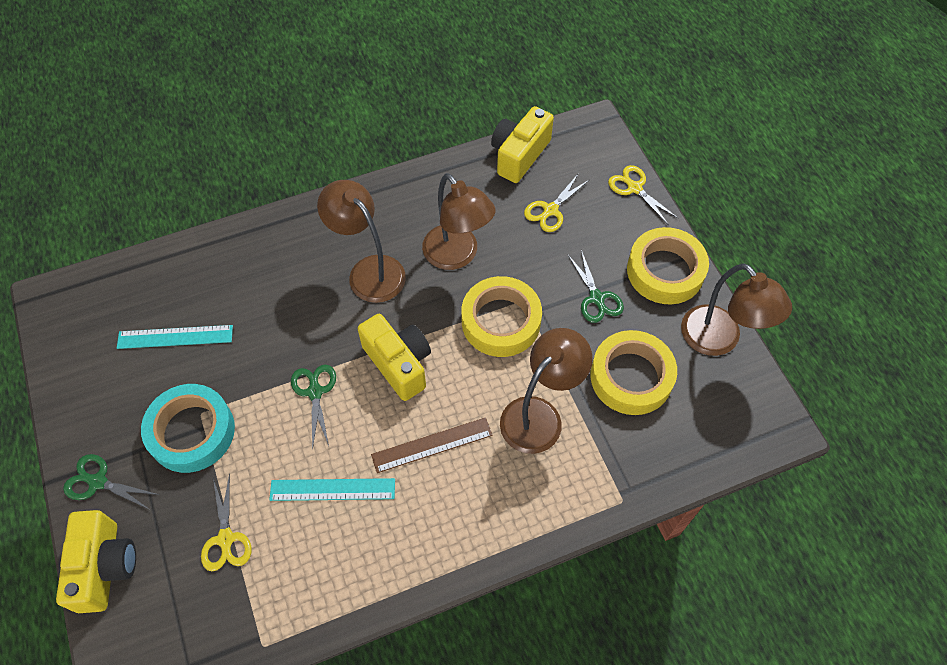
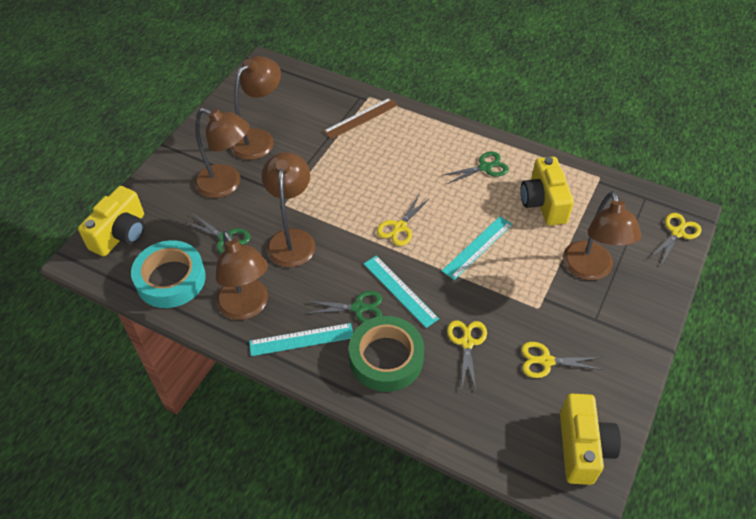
brown lamp: 4 -> 5
green tape: 0 -> 1
turquoise ruler: 2 -> 3
yellow scissors: 3 -> 4
yellow tape: 3 -> 0

